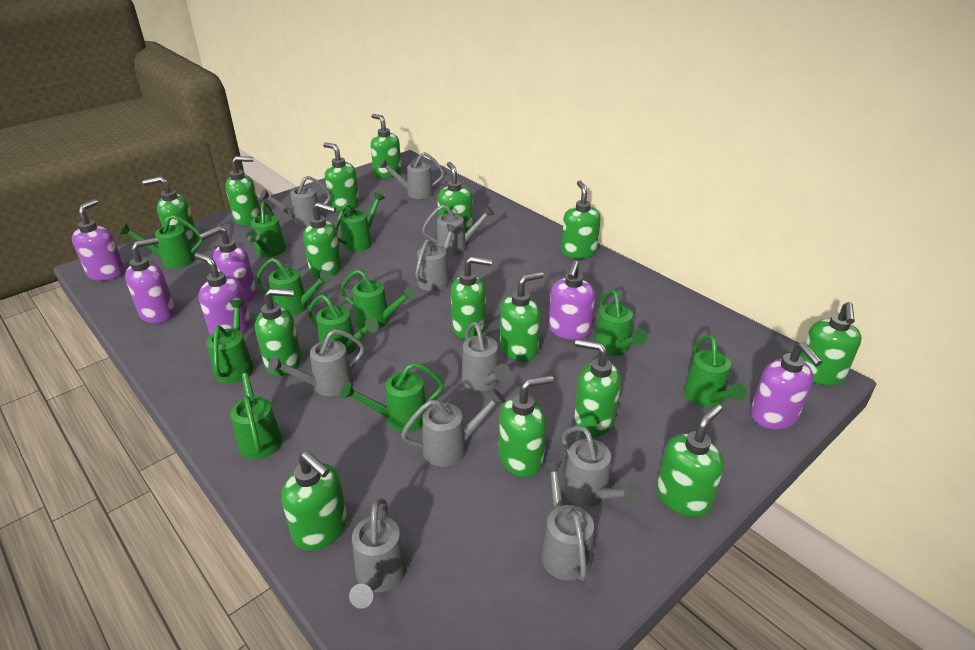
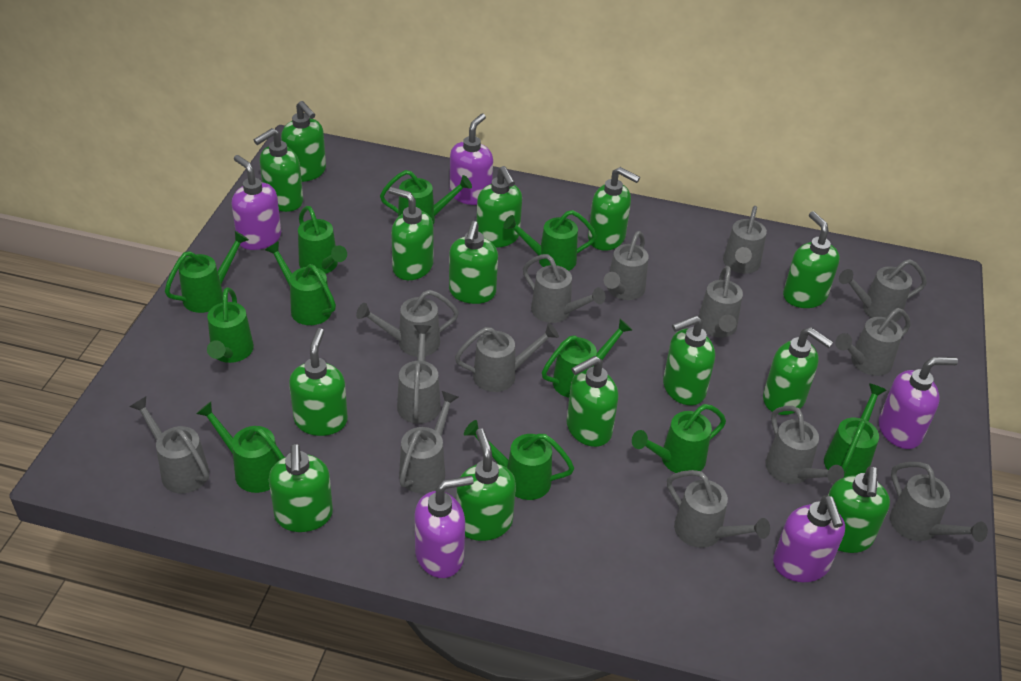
green soap dispenser: 15 -> 14
grey watering can: 10 -> 14
purple soap dispenser: 6 -> 5

